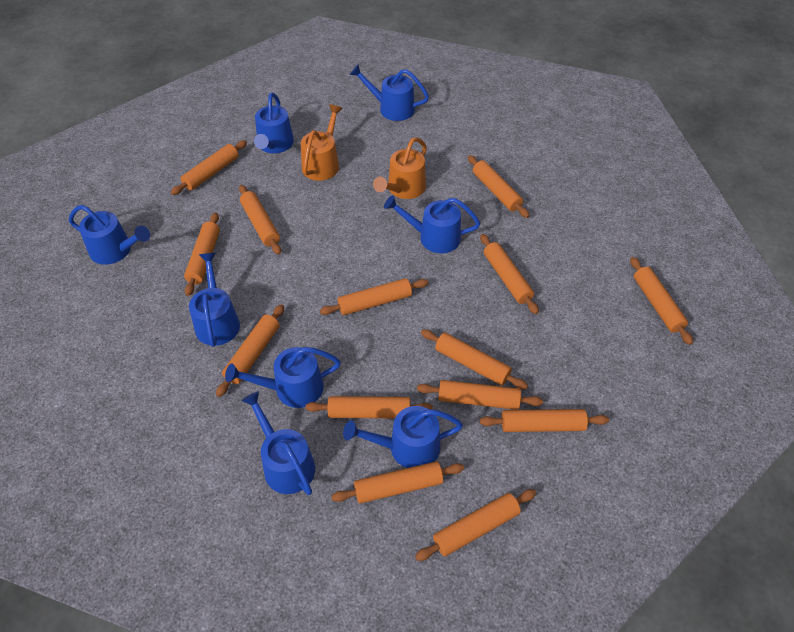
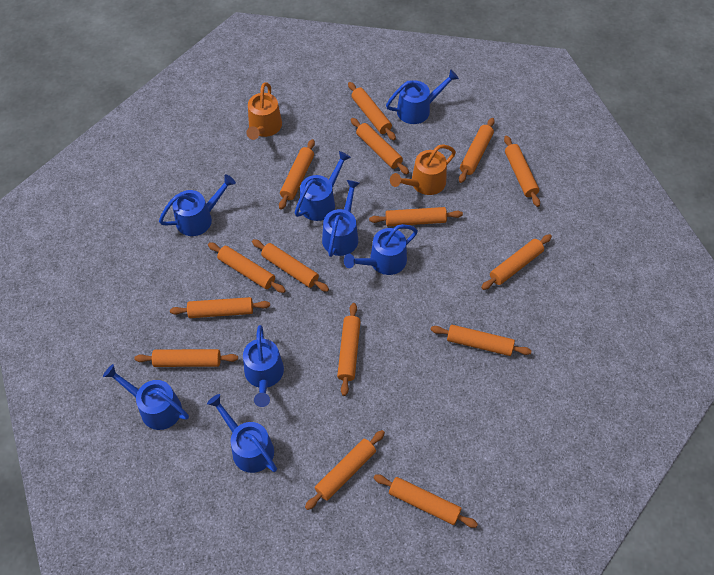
orange rolling pin: 14 -> 15

